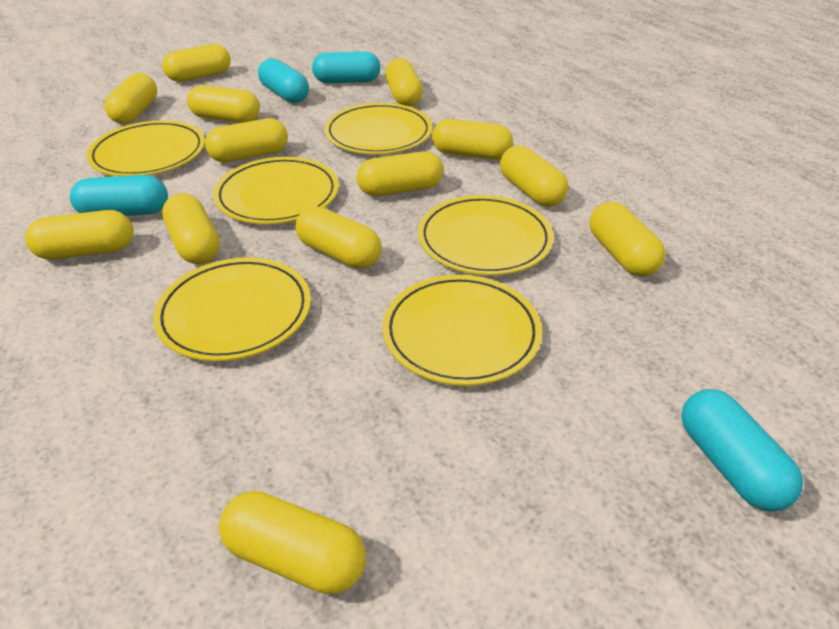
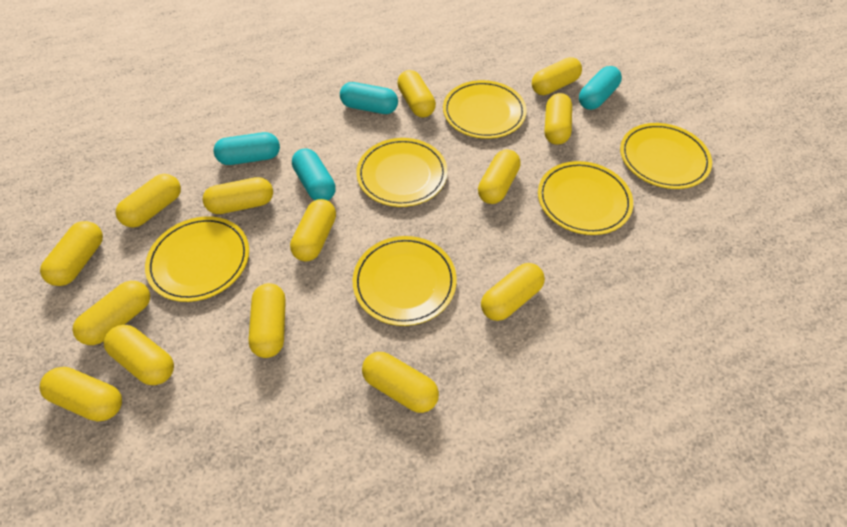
yellow capsule: 13 -> 14

